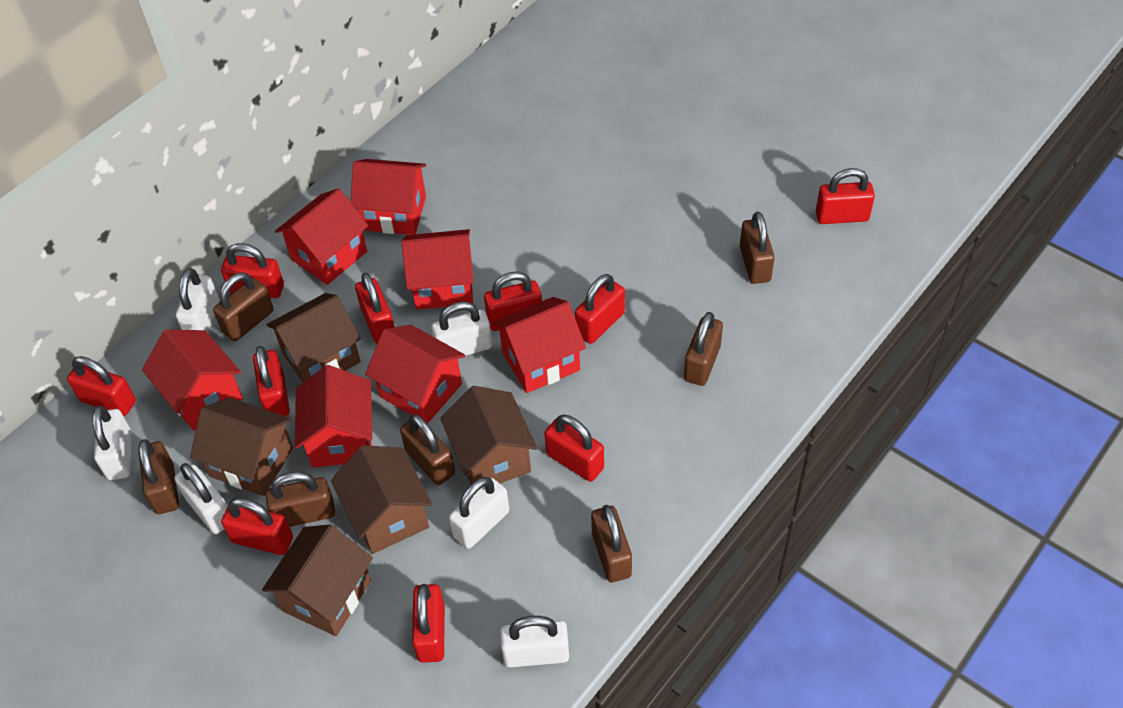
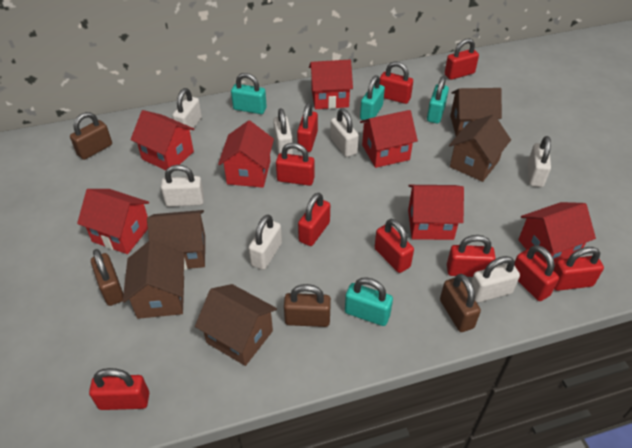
brown padlock: 7 -> 4
turquoise padlock: 0 -> 4
white padlock: 6 -> 7

